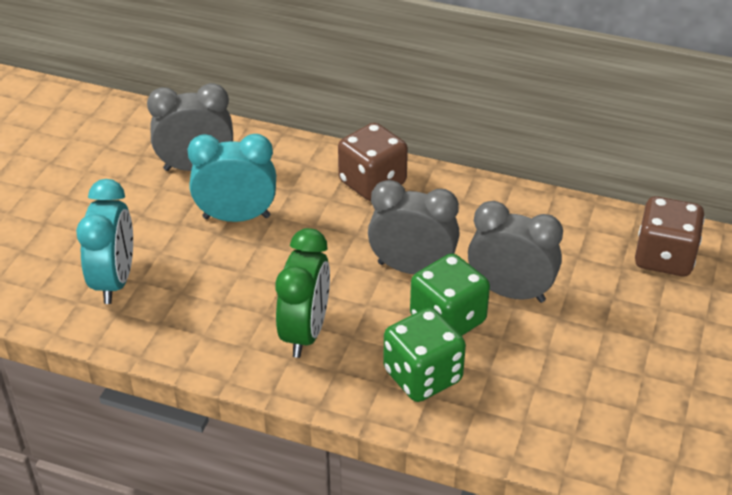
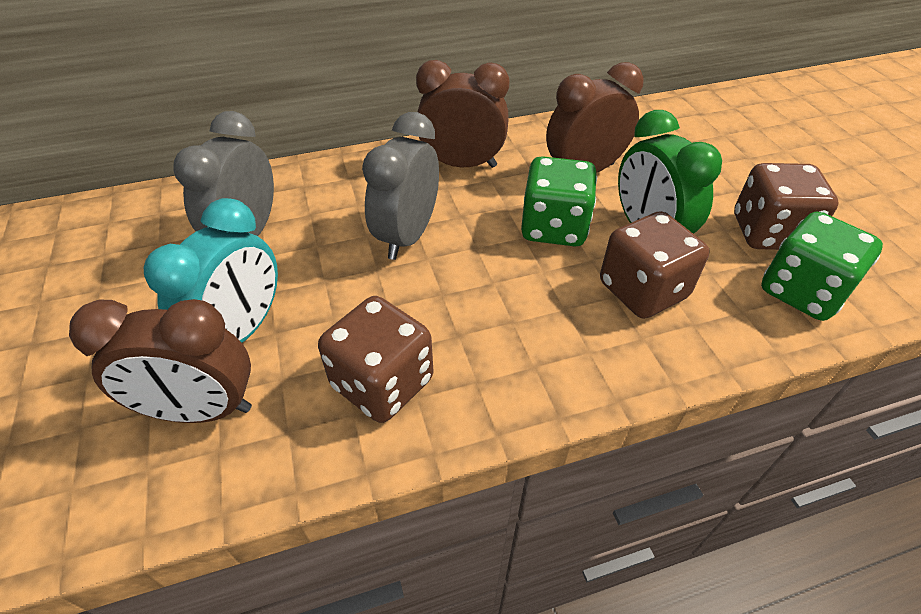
brown clock: 0 -> 3
brown dice: 2 -> 3
grey clock: 3 -> 2
turquoise clock: 2 -> 1

